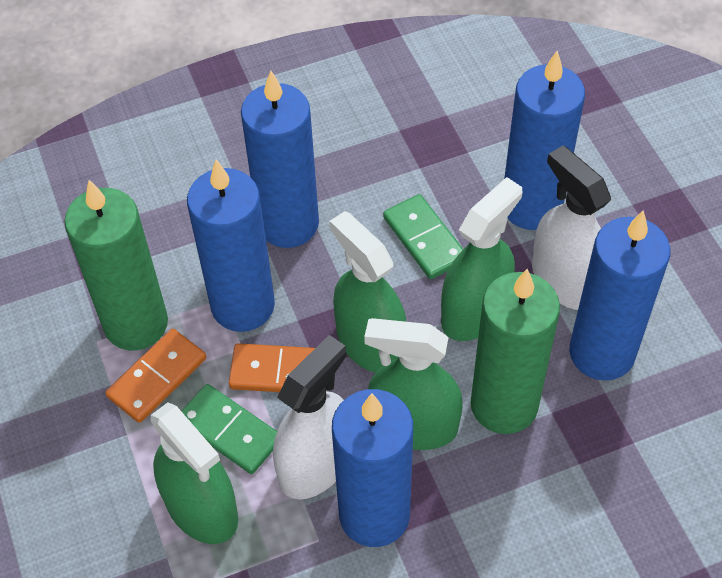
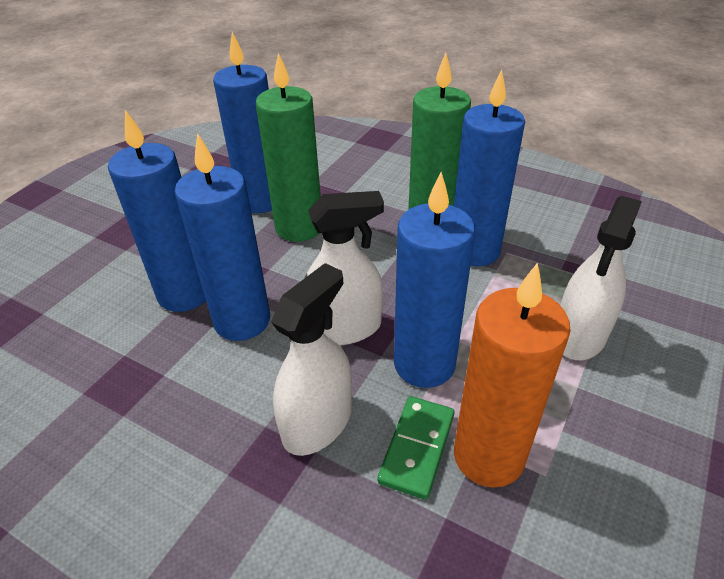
green domino: 2 -> 1
green spray bottle: 4 -> 0
orange candle: 0 -> 1
orange domino: 2 -> 0
white spray bottle: 2 -> 3

